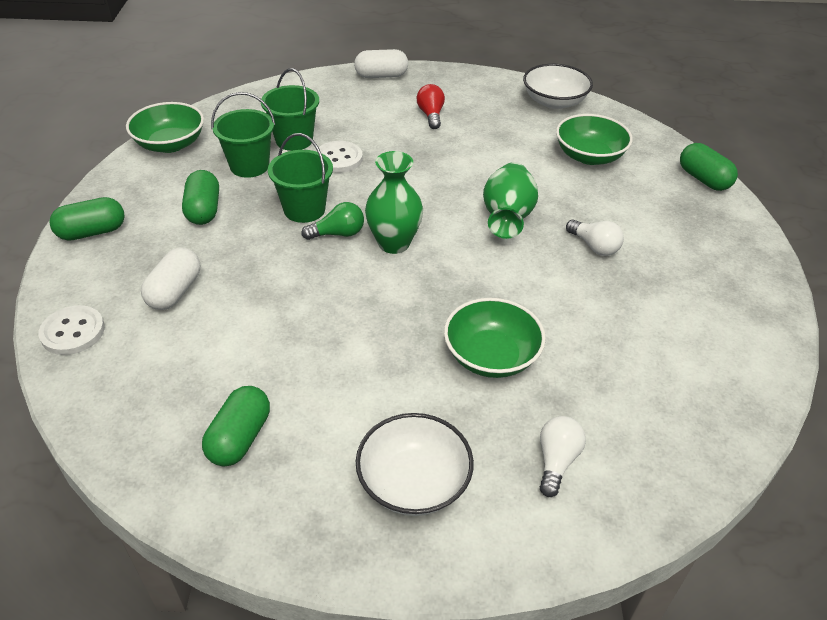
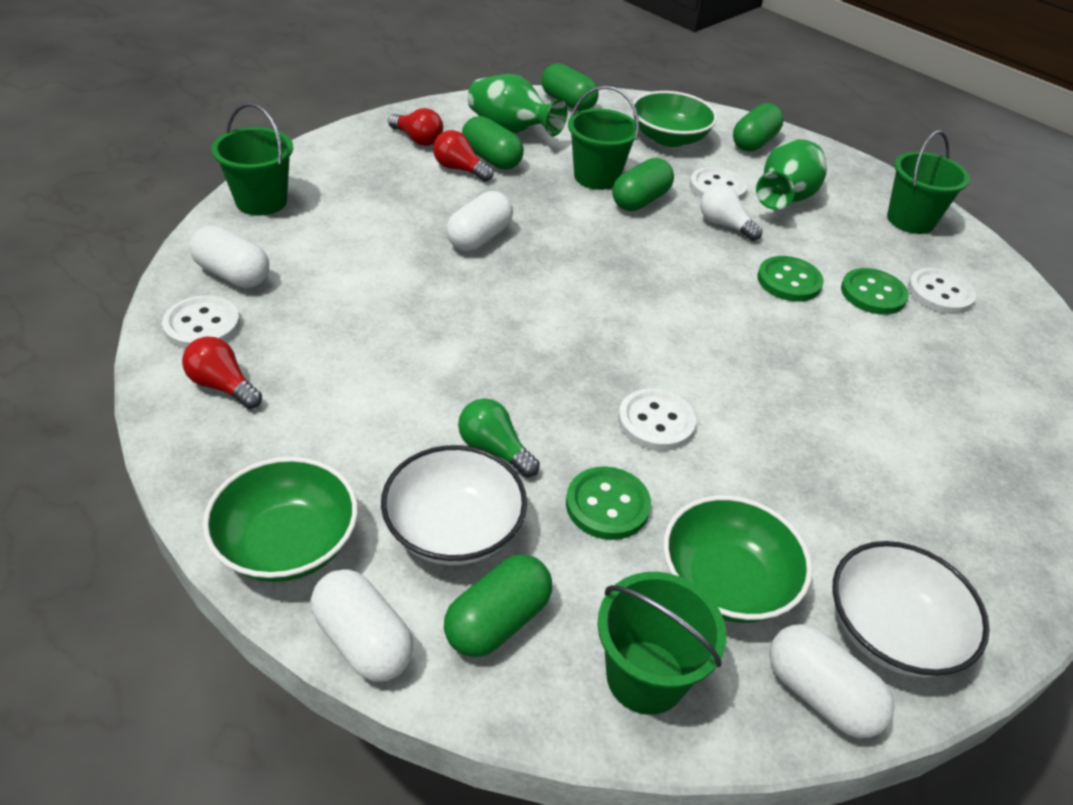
green bucket: 3 -> 4
green button: 0 -> 3
green capsule: 4 -> 5
red light bulb: 1 -> 3
white button: 2 -> 4
white capsule: 2 -> 4
white light bulb: 2 -> 1

